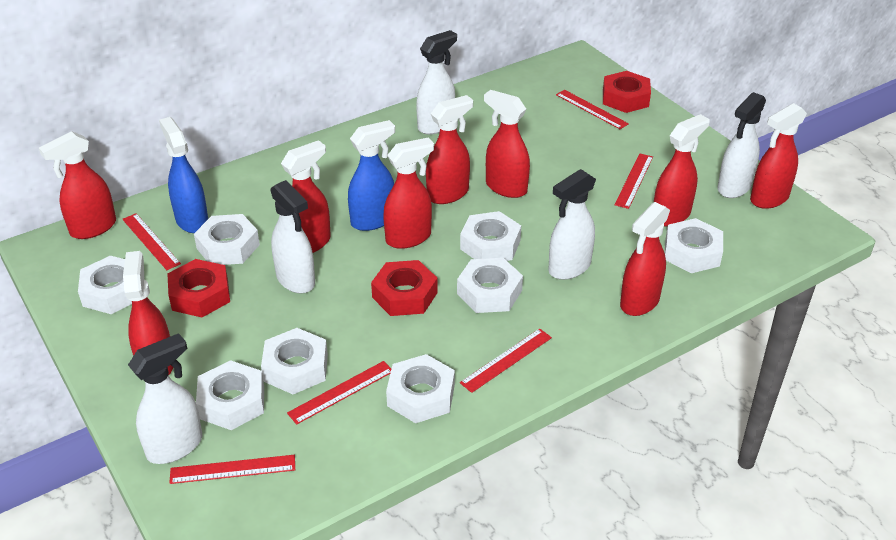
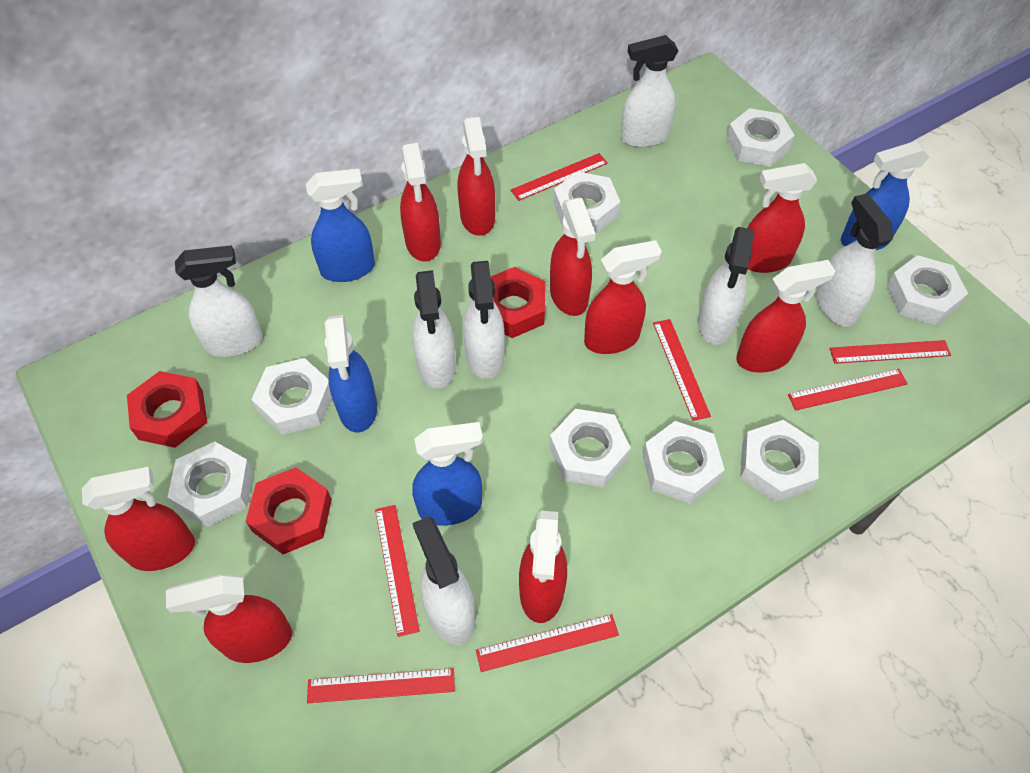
blue spray bottle: 2 -> 4
red ruler: 6 -> 7
white spray bottle: 5 -> 7

